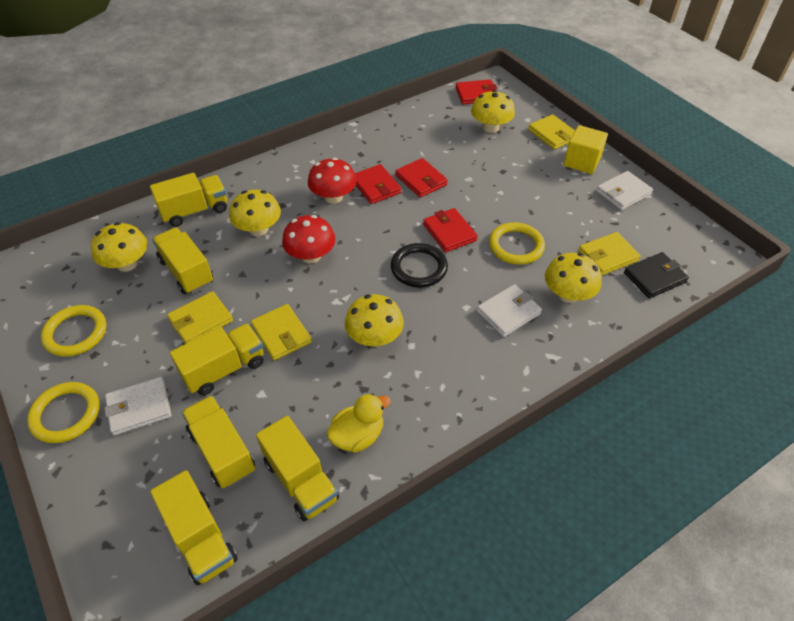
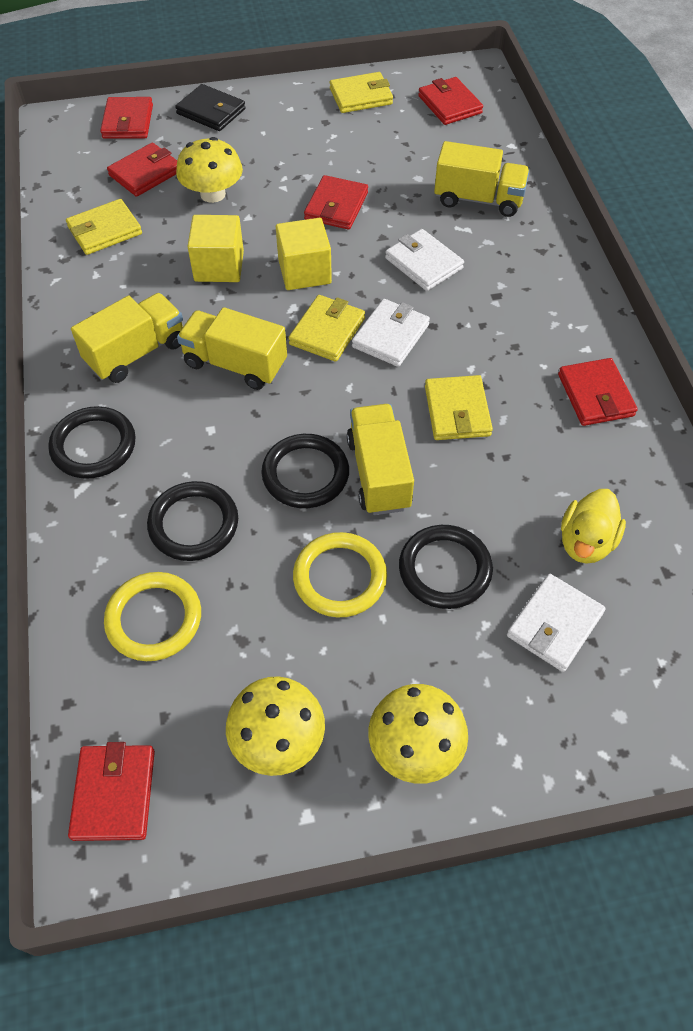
black ring: 1 -> 4
red mushroom: 2 -> 0
red wallet: 4 -> 6
yellow cube: 1 -> 2
yellow mushroom: 5 -> 3
yellow ring: 3 -> 2
yellow truck: 6 -> 4

